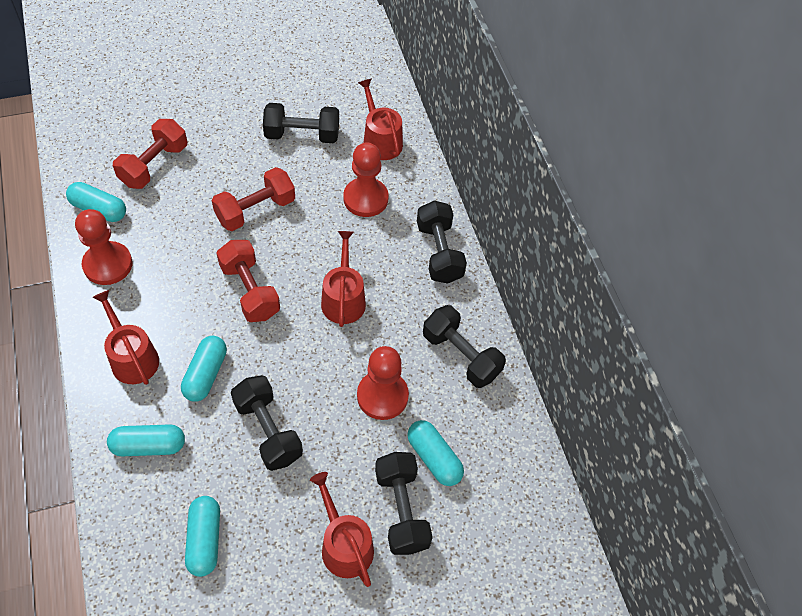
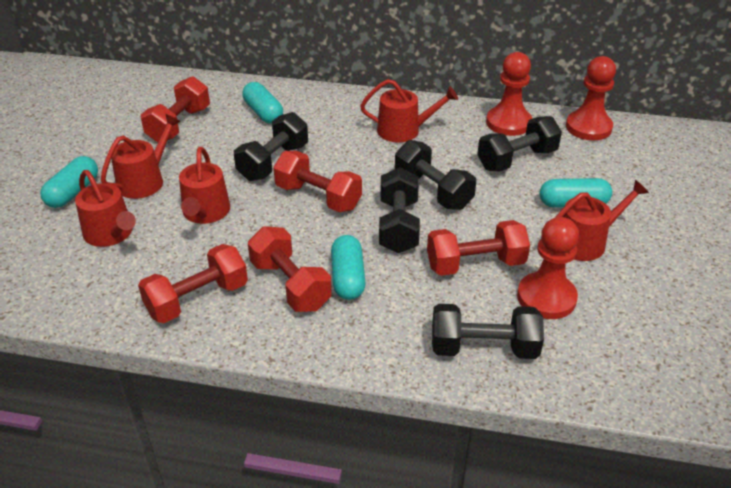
red dumbbell: 3 -> 5
red watering can: 4 -> 5
turquoise capsule: 5 -> 4

